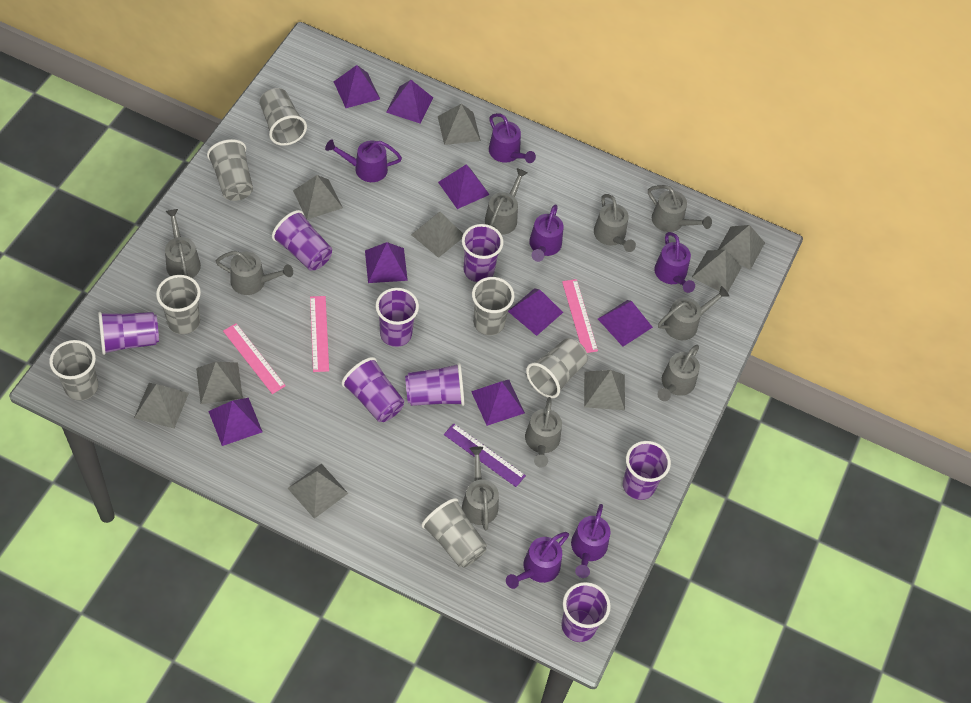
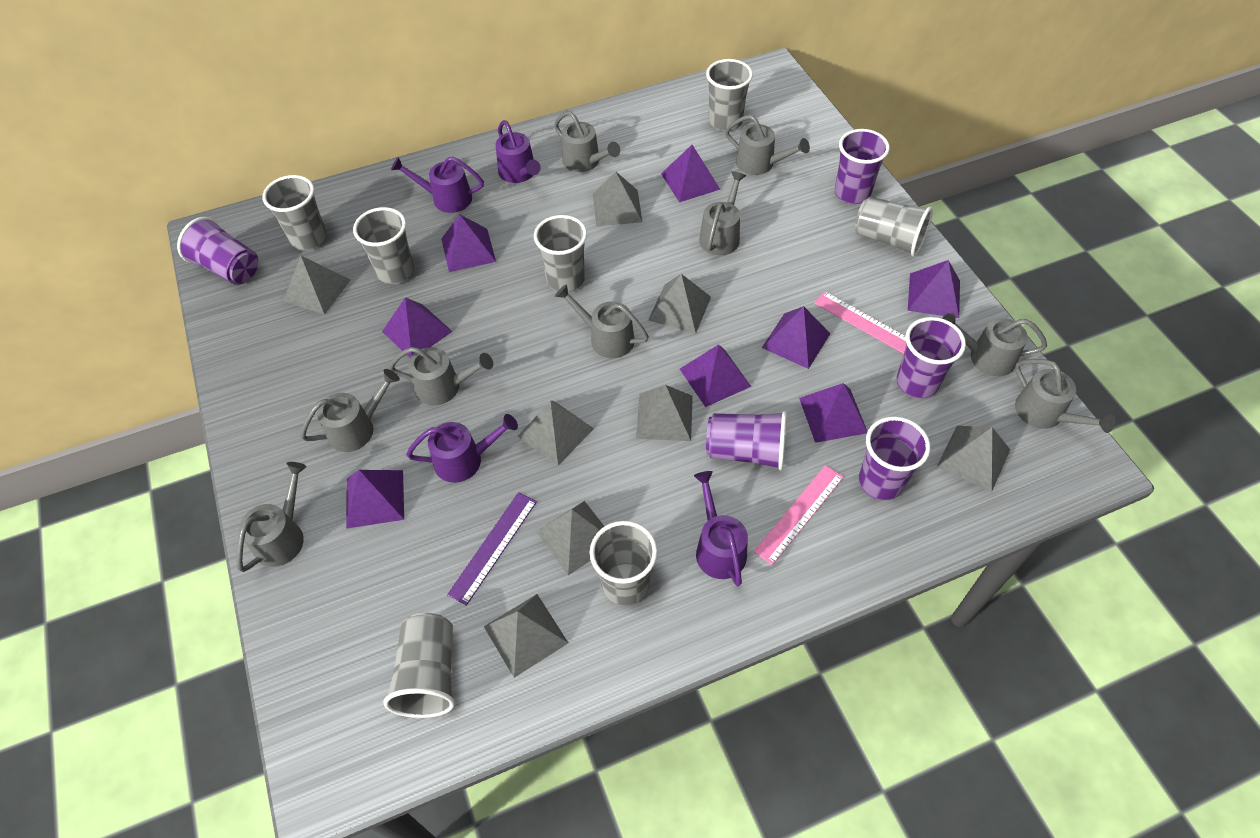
grey pyramid: 9 -> 8
pink ruler: 3 -> 2
purple cup: 8 -> 5
purple watering can: 6 -> 4

